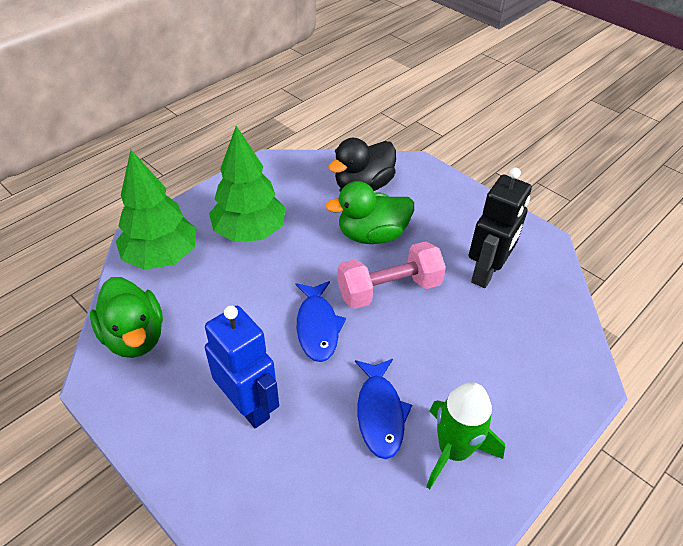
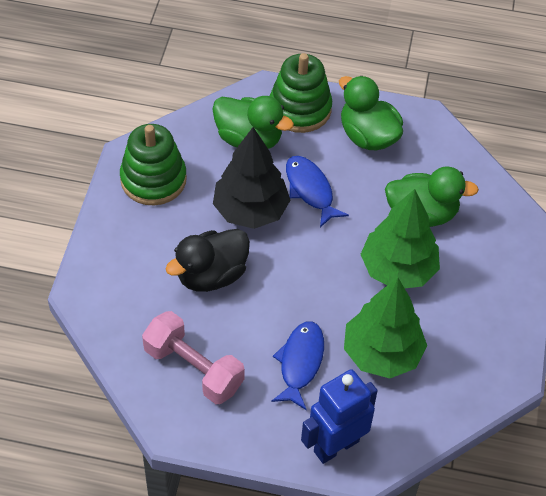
black robot: 1 -> 0
black tree: 0 -> 1
green duck: 2 -> 3
green rocket: 1 -> 0
green stacking toy: 0 -> 2

